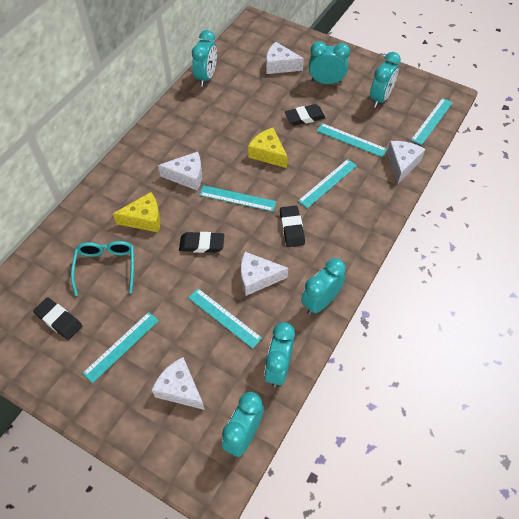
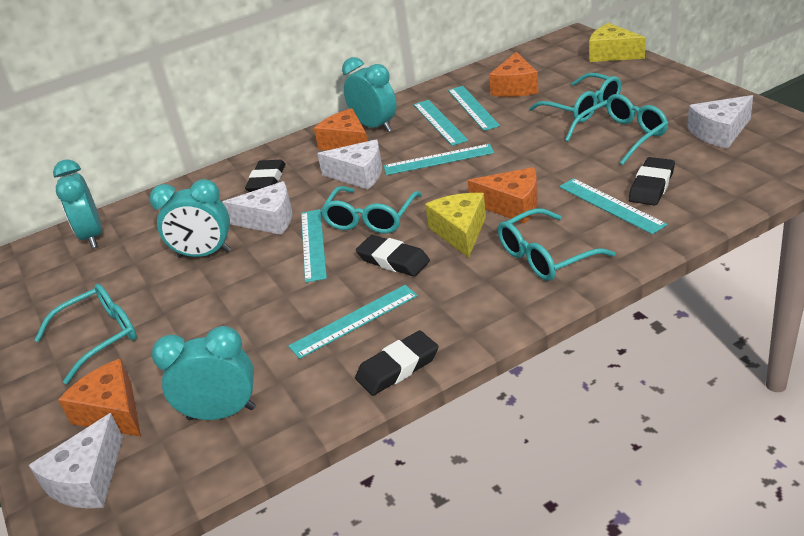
orange cheese: 0 -> 4
turquoise clock: 6 -> 4
turquoise glasses: 1 -> 5
white cheese: 5 -> 4

